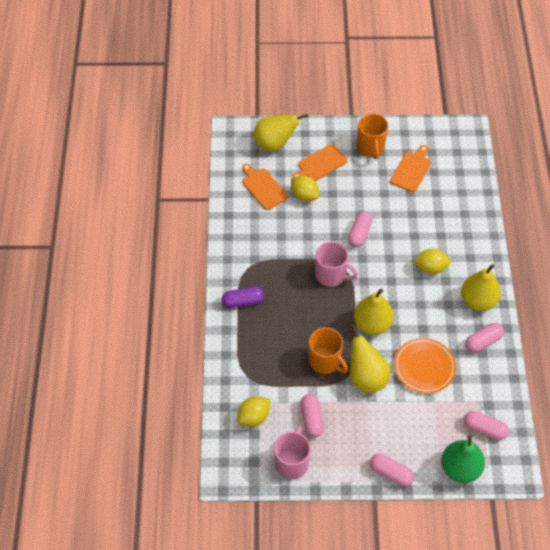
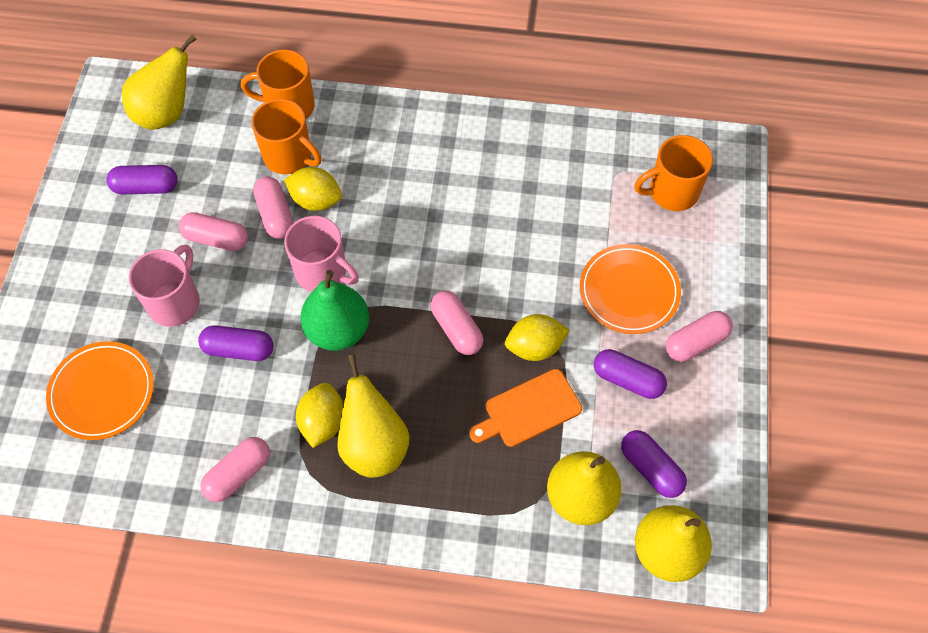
orange cutting board: 3 -> 1
orange mug: 2 -> 3
orange plate: 1 -> 2
purple capsule: 1 -> 4

